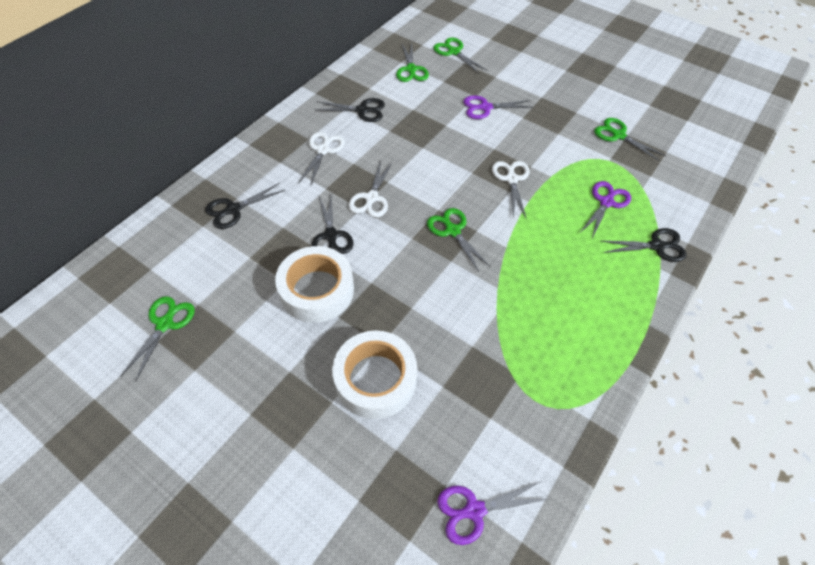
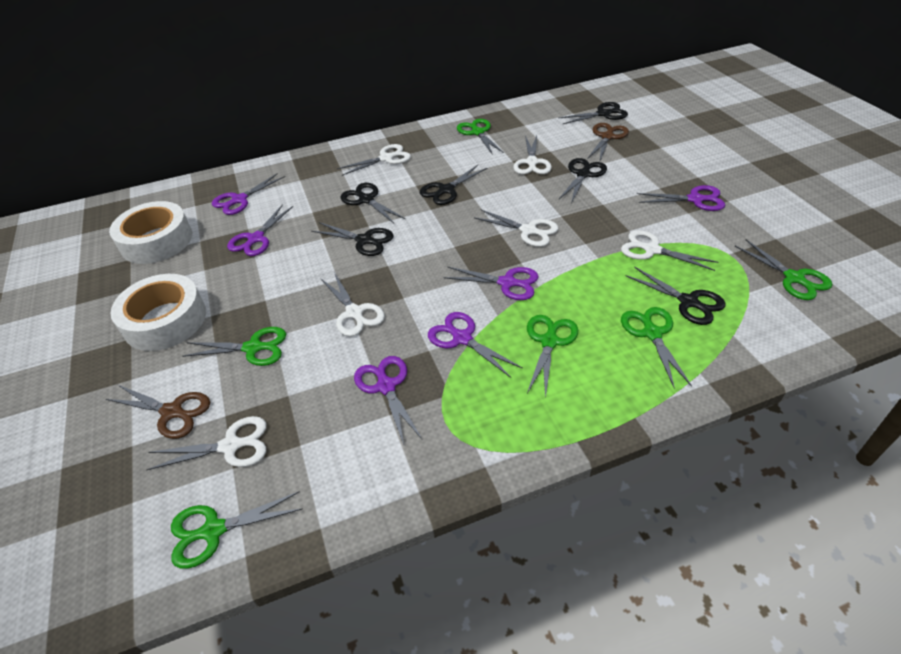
black scissors: 4 -> 6
brown scissors: 0 -> 2
green scissors: 5 -> 6
purple scissors: 3 -> 6
white scissors: 3 -> 6

